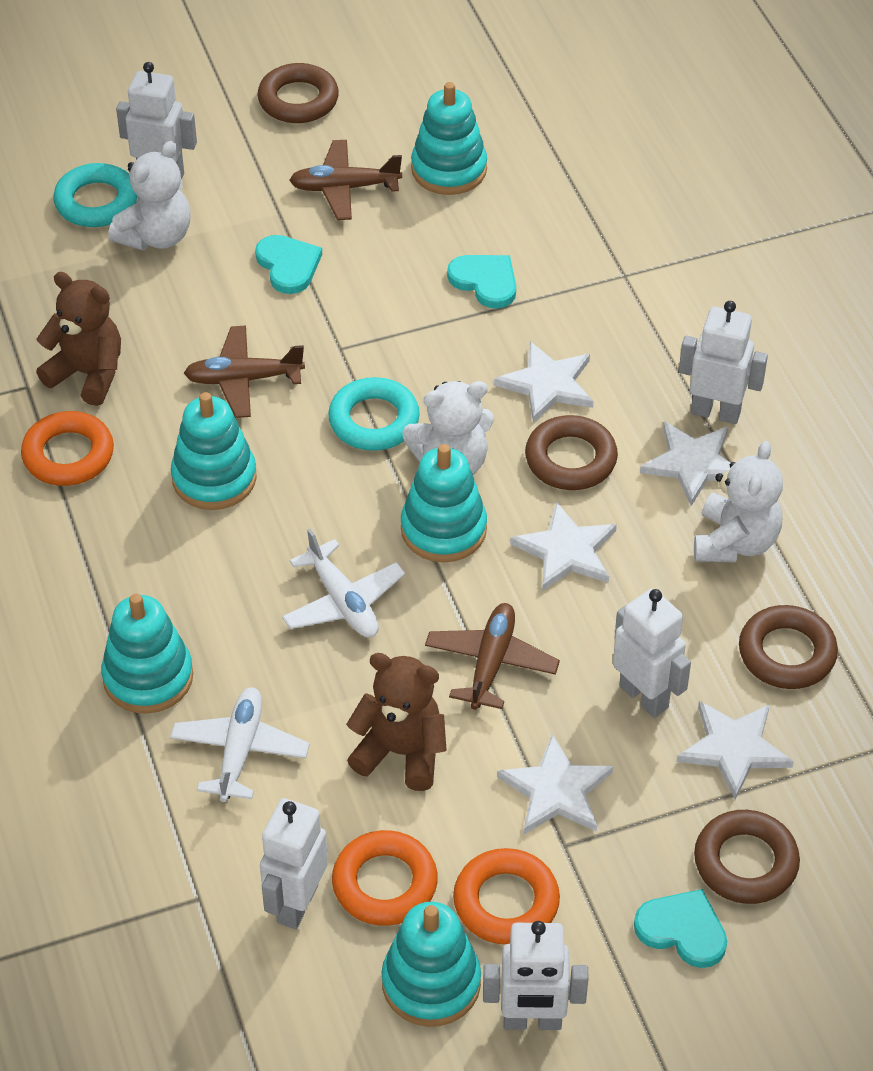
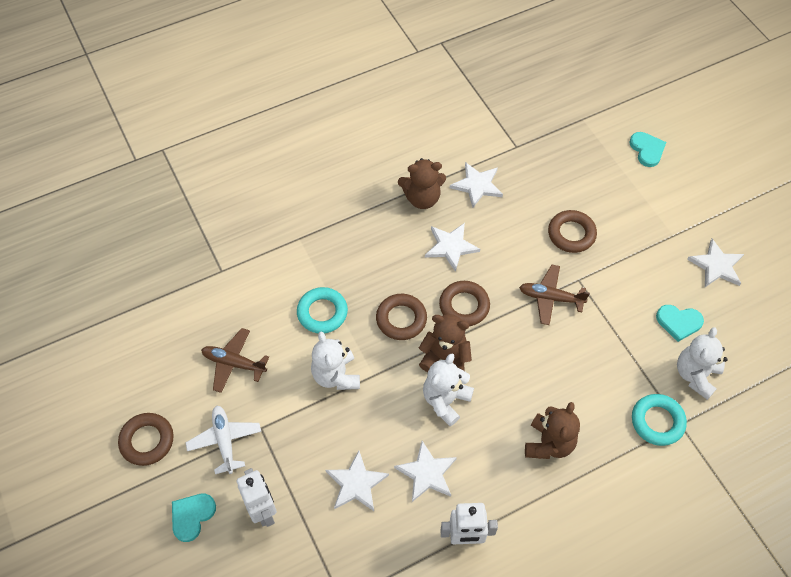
brown plane: 3 -> 2
brown teddy bear: 2 -> 3
orange ring: 3 -> 0
turquoise stacking toy: 5 -> 0
white plane: 2 -> 1
white robot: 5 -> 2

